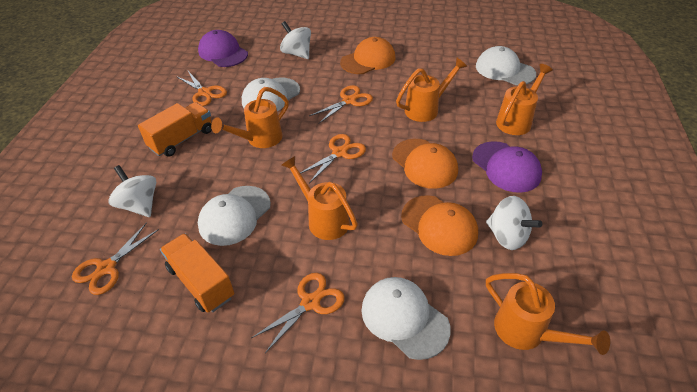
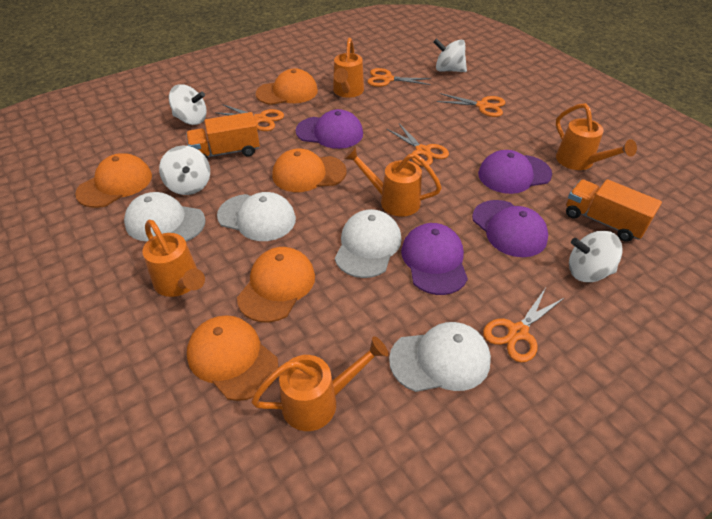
orange cap: 3 -> 5
purple cap: 2 -> 4
white spinning top: 3 -> 4

